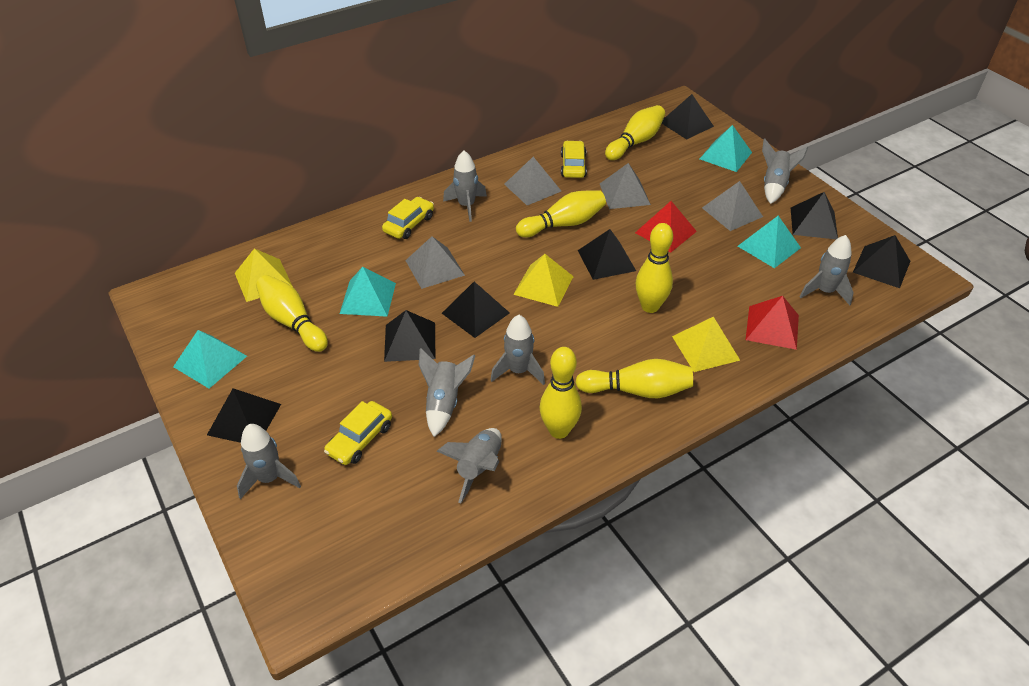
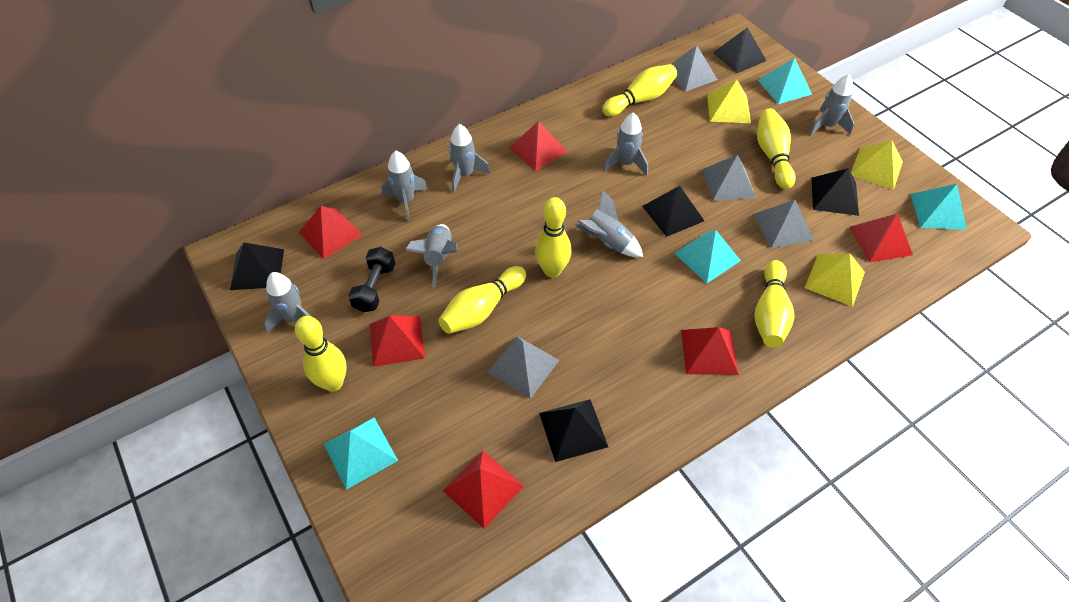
black dumbbell: 0 -> 1
black pyramid: 7 -> 5
red pyramid: 2 -> 6
yellow car: 3 -> 0

